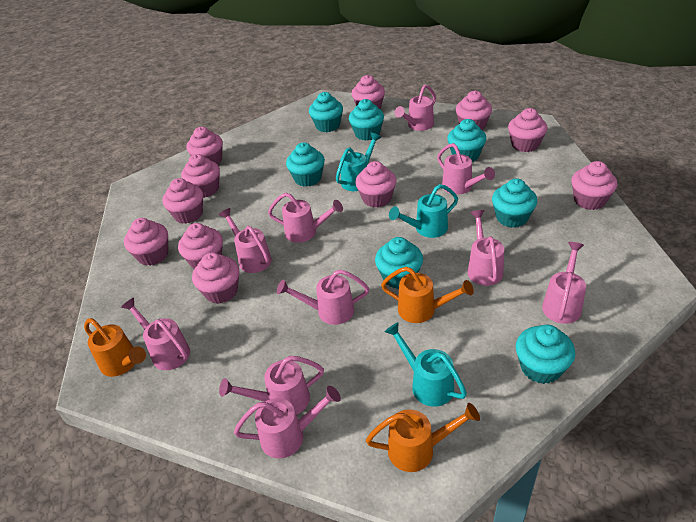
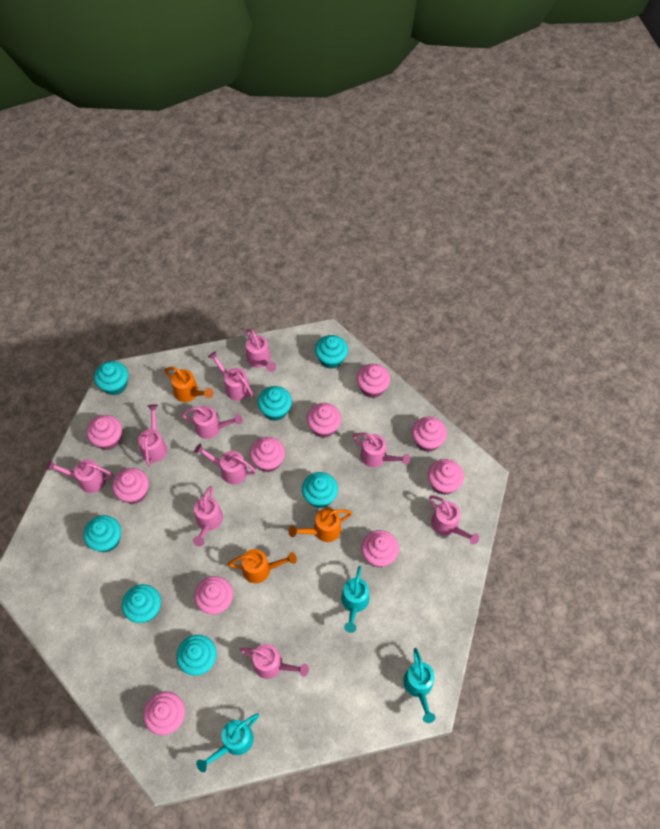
pink cupcake: 11 -> 10

